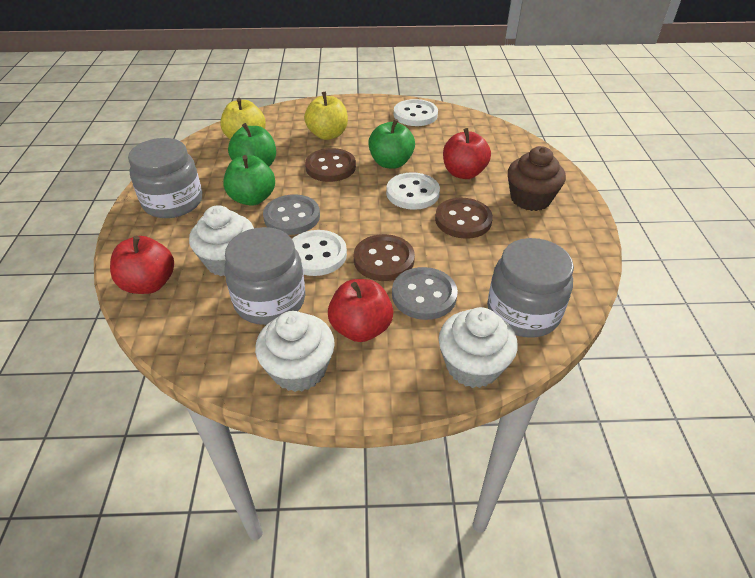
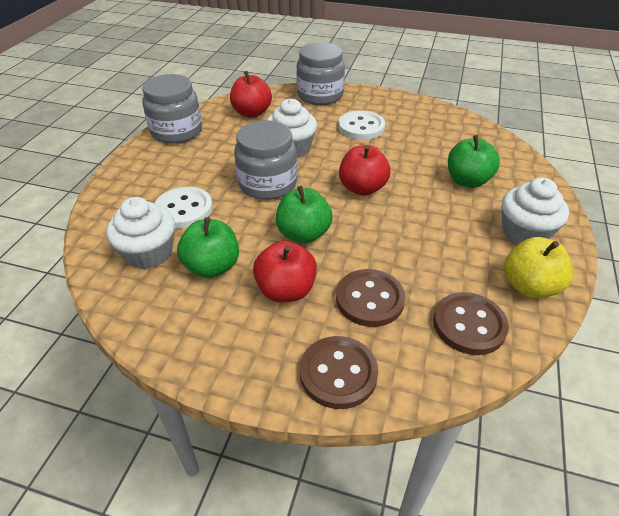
brown cupcake: 1 -> 0
grey button: 2 -> 0
white button: 3 -> 2
yellow apple: 2 -> 1

